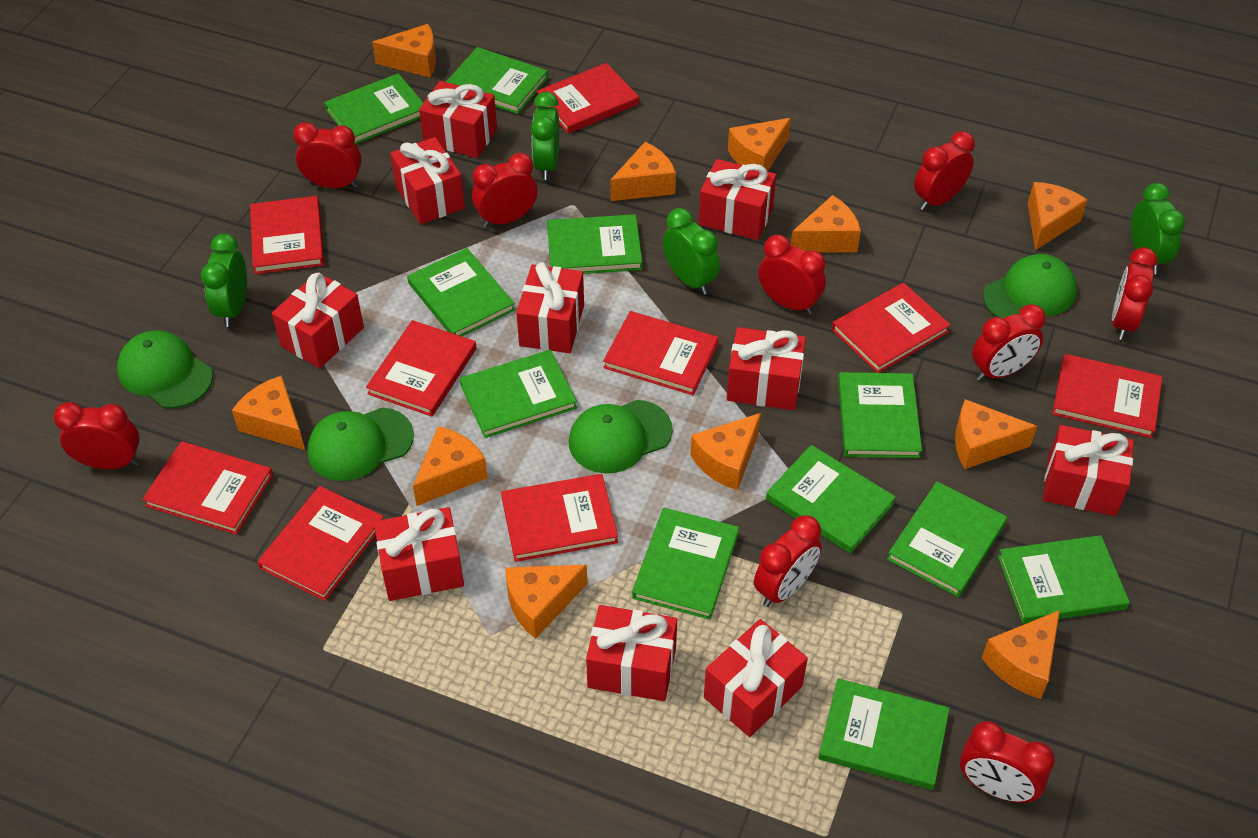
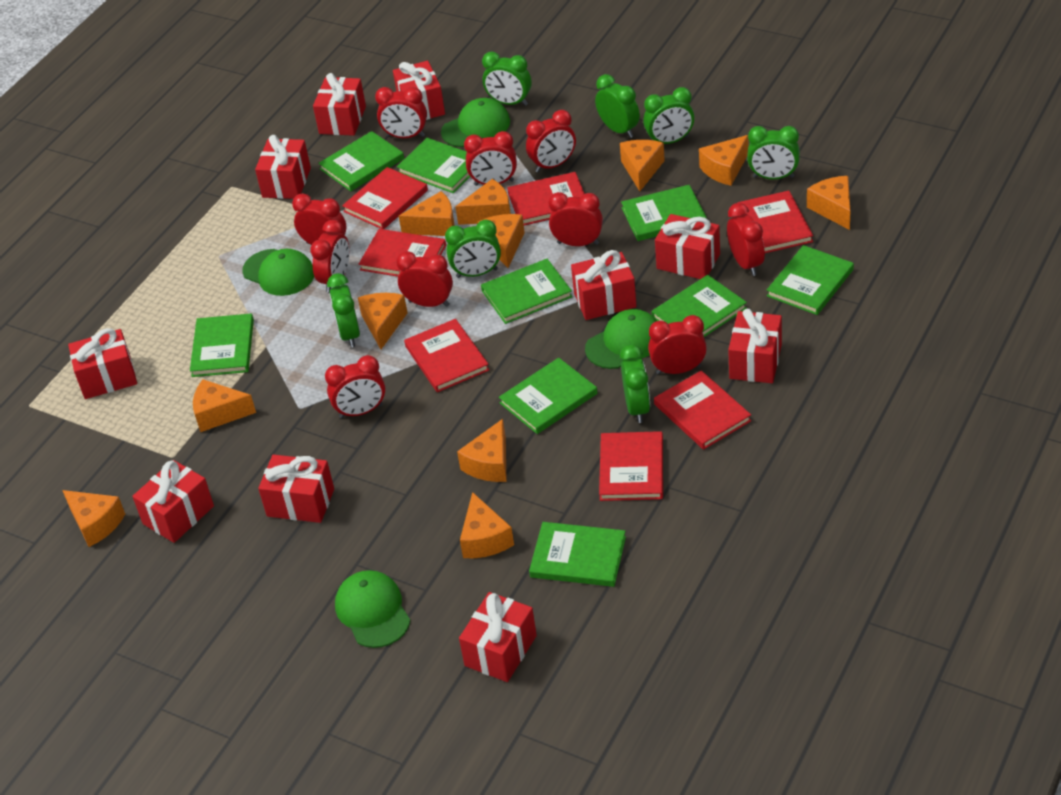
green book: 11 -> 9
green clock: 4 -> 7
red book: 9 -> 7
red clock: 9 -> 10

